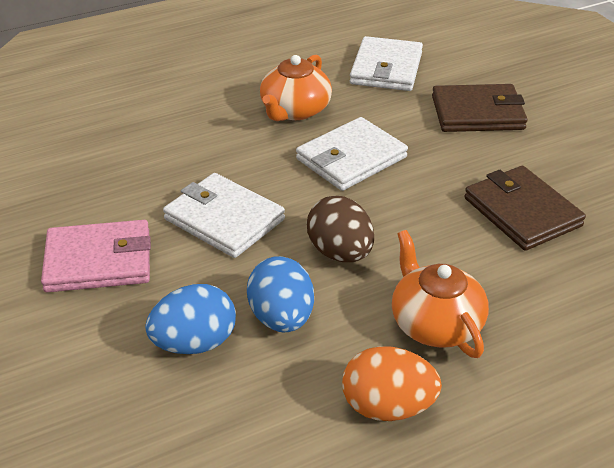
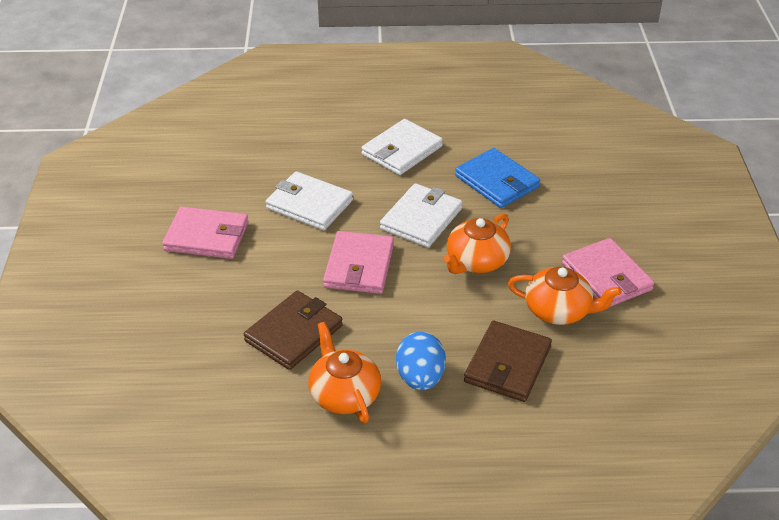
blue egg: 2 -> 1
blue wallet: 0 -> 1
brown egg: 1 -> 0
orange egg: 1 -> 0
orange teapot: 2 -> 3
pink wallet: 1 -> 3

